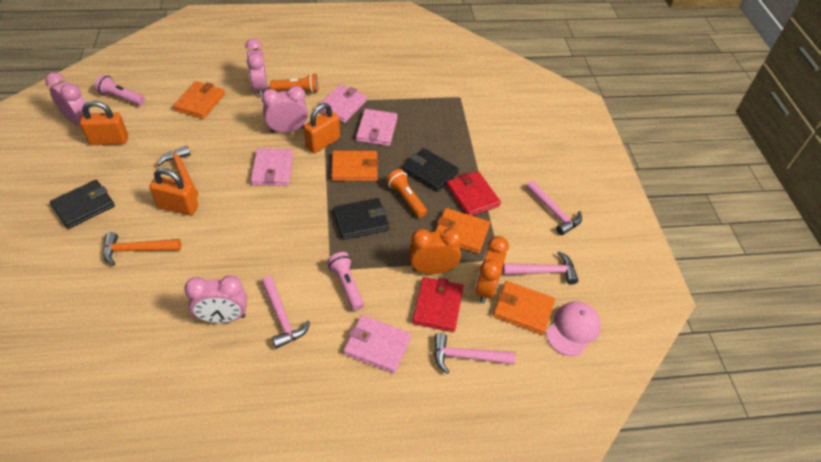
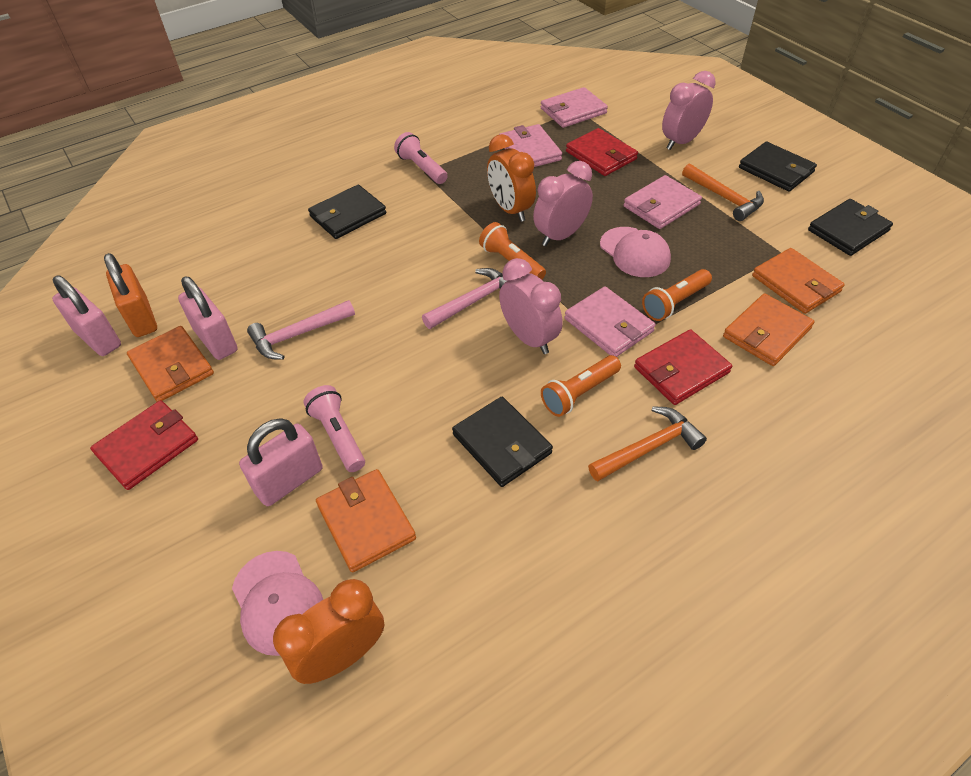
black wallet: 3 -> 4
orange flashlight: 2 -> 3
orange padlock: 3 -> 1
pink cap: 1 -> 2
pink clock: 4 -> 3
pink hammer: 4 -> 2
pink padlock: 0 -> 3
red wallet: 2 -> 3

